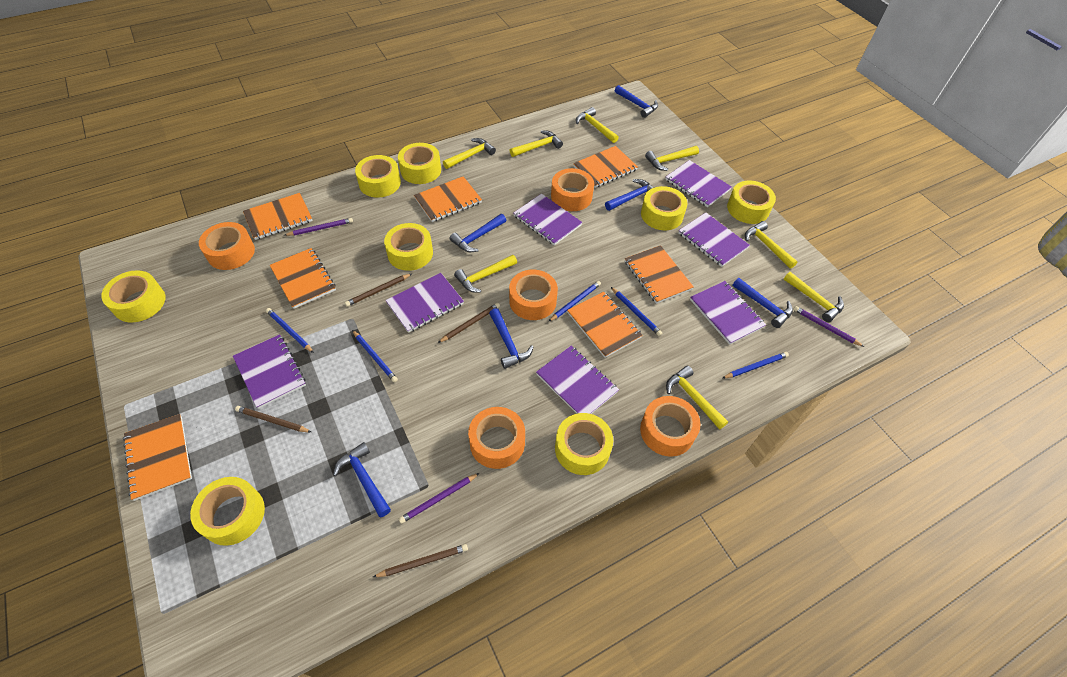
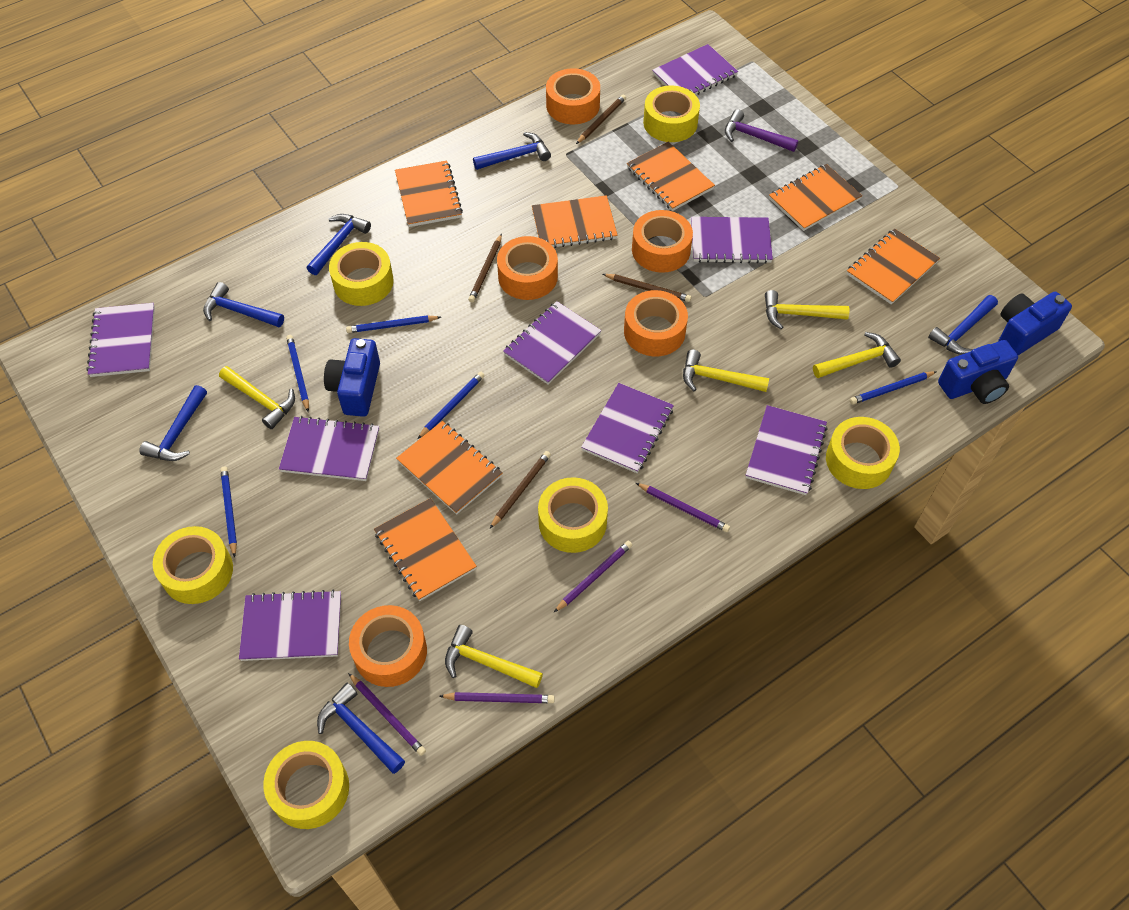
blue camera: 0 -> 3
purple hammer: 0 -> 1
purple notebook: 7 -> 8
purple pencil: 3 -> 4
yellow hammer: 8 -> 5
yellow tape: 8 -> 6

